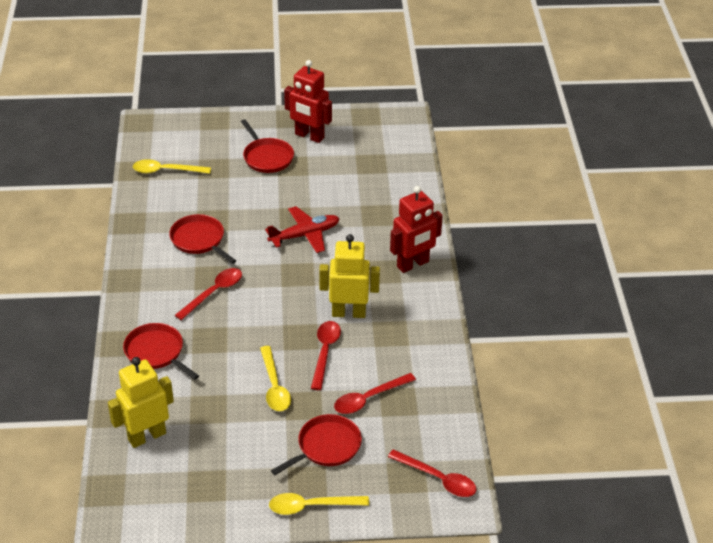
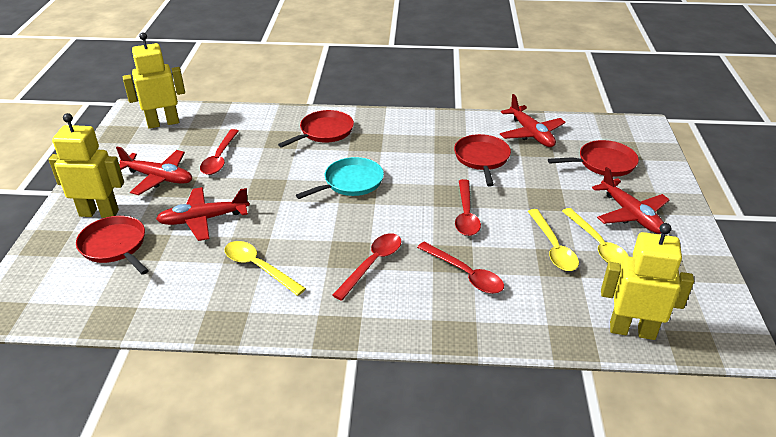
red plane: 1 -> 4
red robot: 2 -> 0
turquoise pan: 0 -> 1
yellow robot: 2 -> 3

